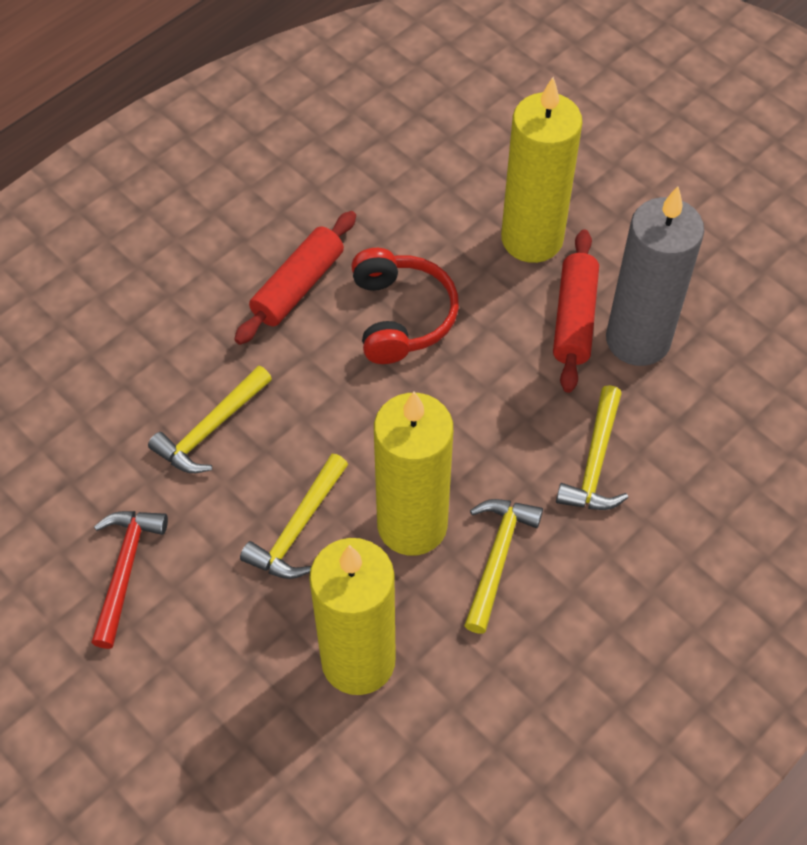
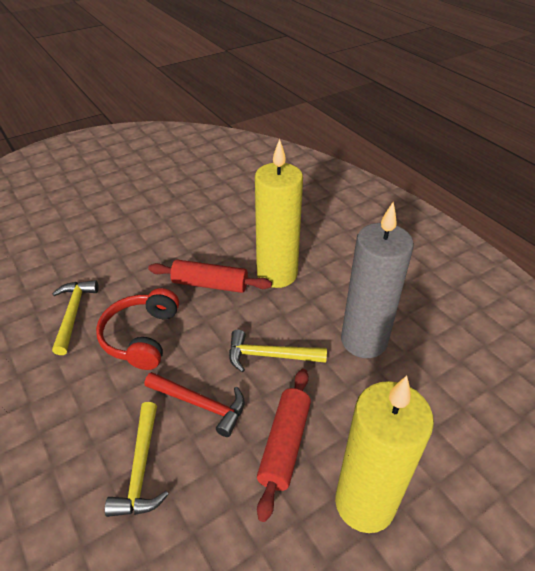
yellow candle: 3 -> 2
yellow hammer: 4 -> 3

